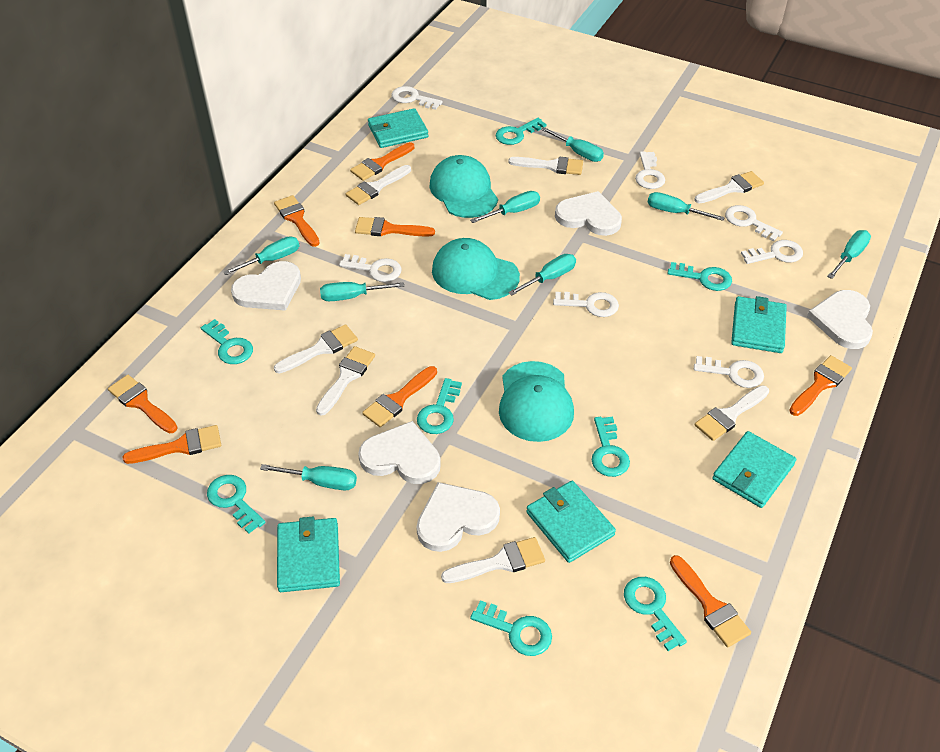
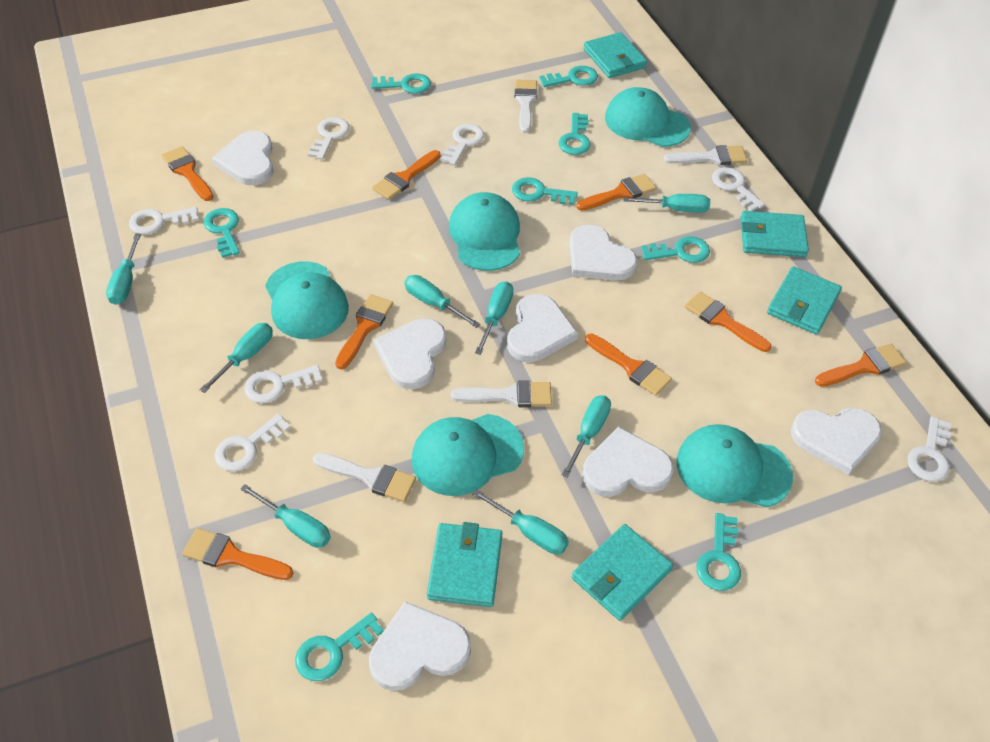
turquoise cap: 3 -> 5
white brush: 7 -> 4
white heart: 5 -> 7

